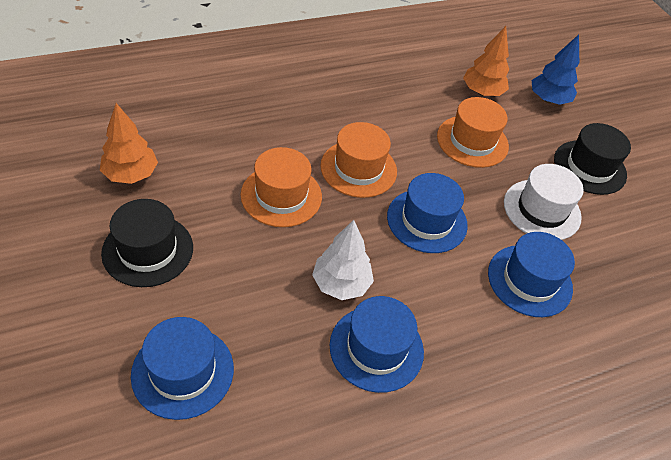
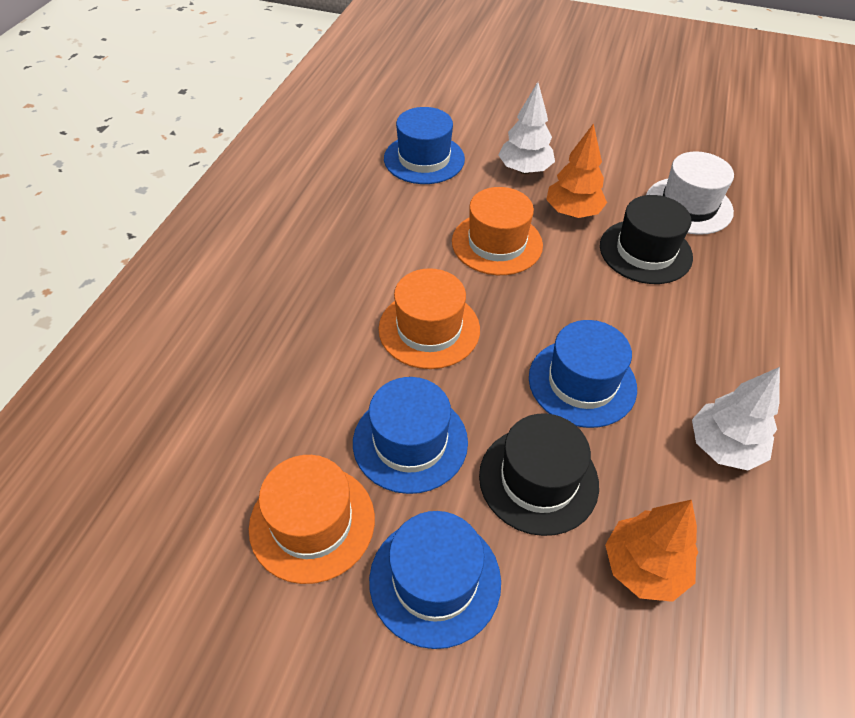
blue tree: 1 -> 0
white tree: 1 -> 2

